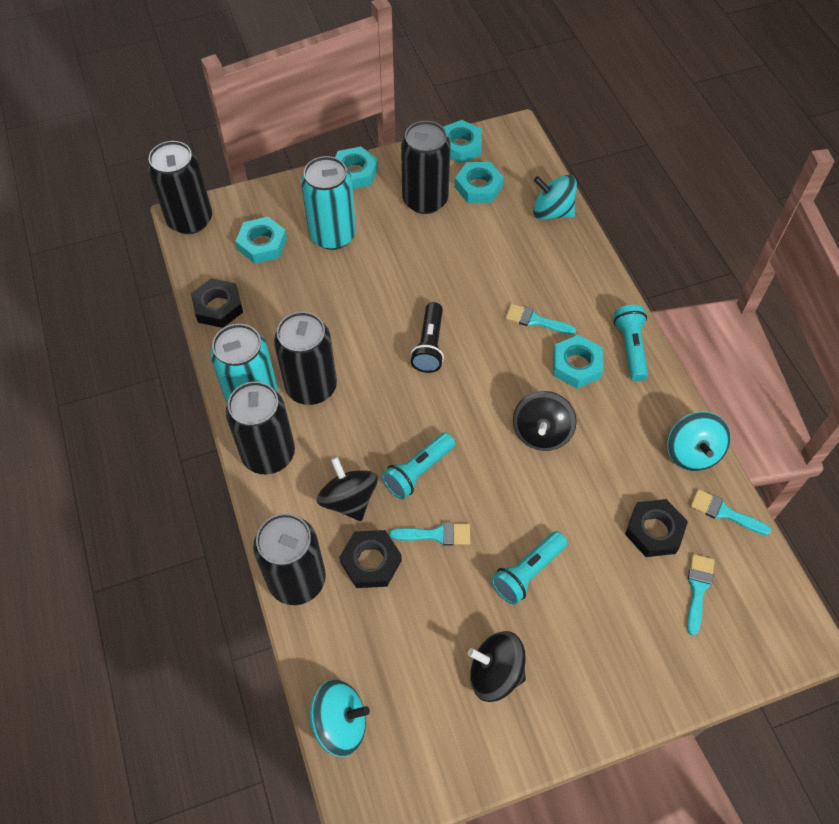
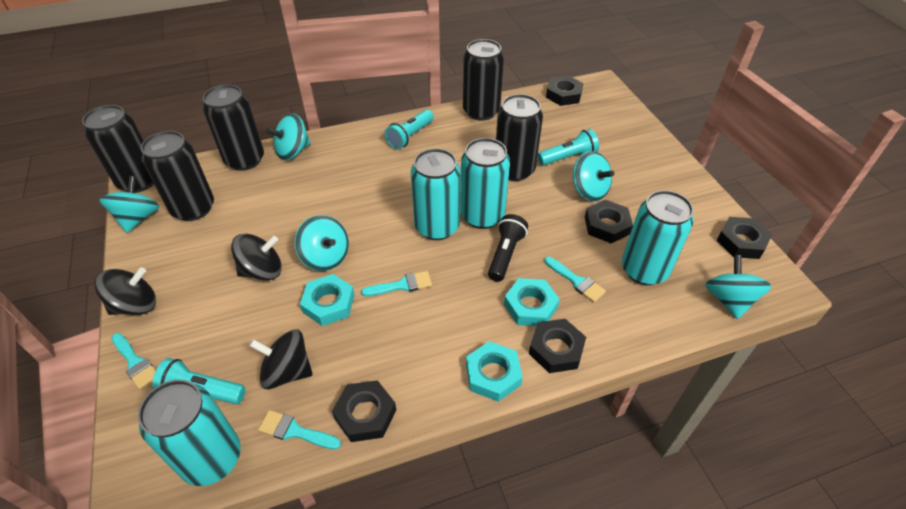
black nut: 3 -> 5
turquoise can: 2 -> 4
turquoise nut: 5 -> 3
turquoise spinning top: 3 -> 5

